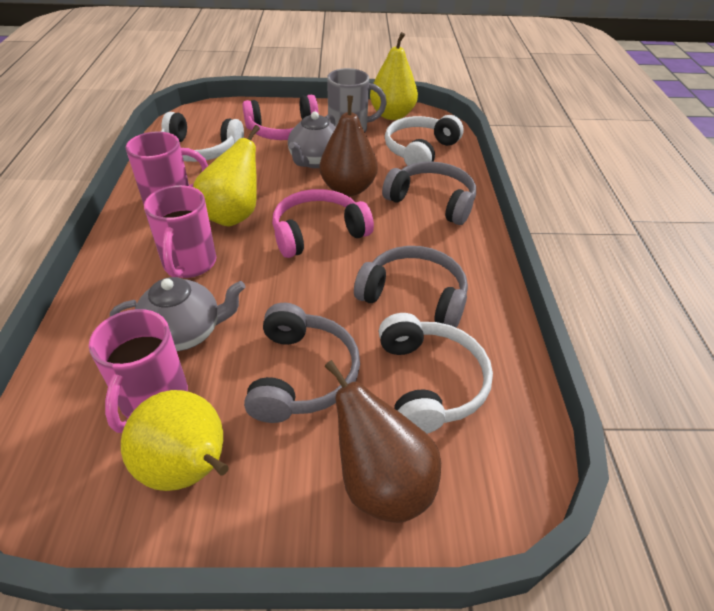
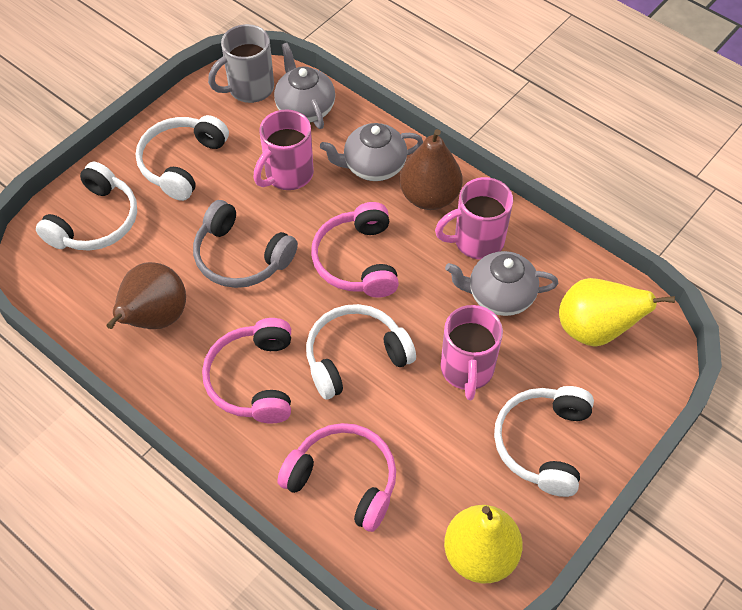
grey headphones: 3 -> 1
grey teapot: 2 -> 3
pink headphones: 2 -> 3
white headphones: 3 -> 4
yellow pear: 3 -> 2

